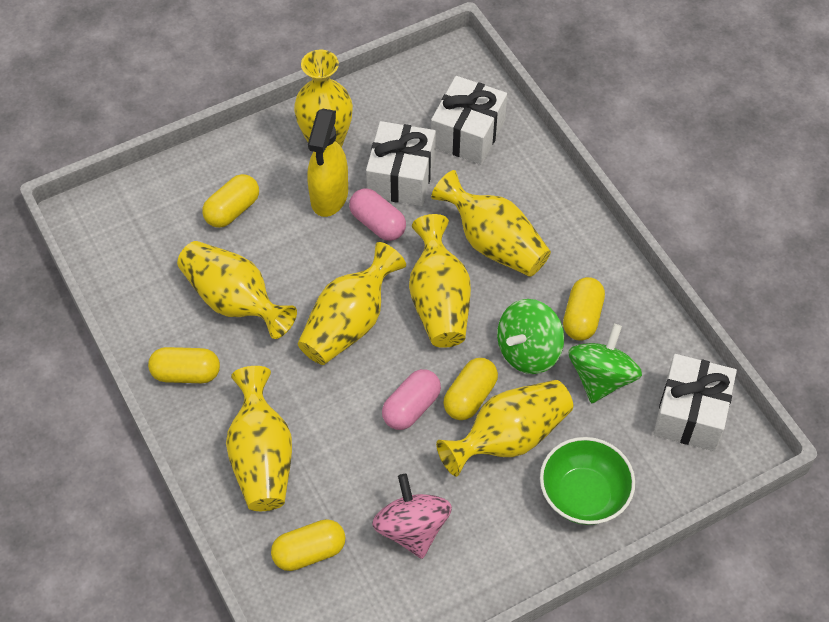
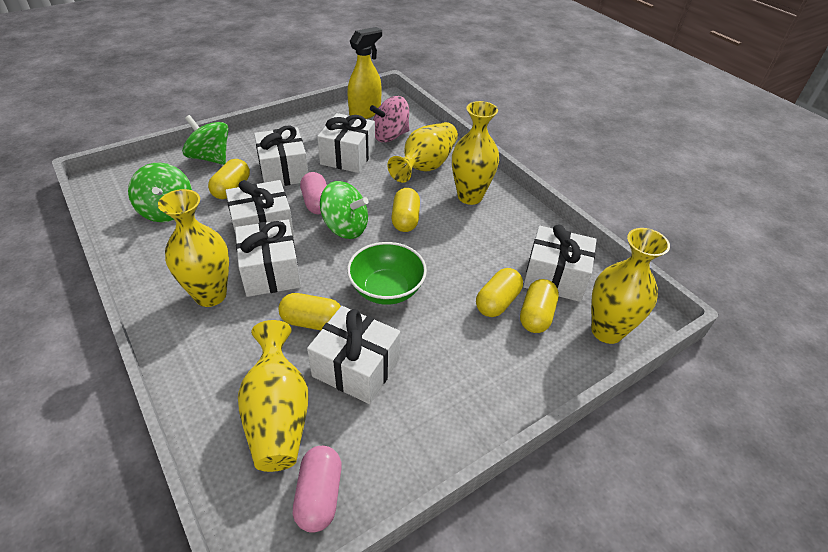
green spinning top: 2 -> 3
white gift: 3 -> 6
yellow vase: 7 -> 5

